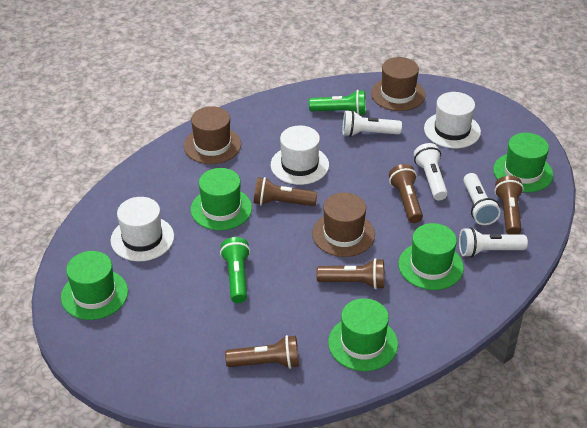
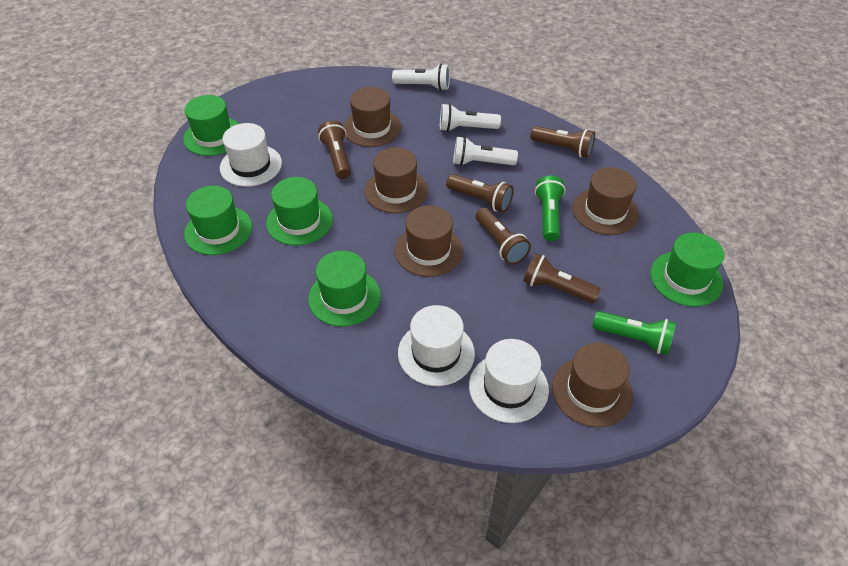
brown hat: 3 -> 5
white flashlight: 4 -> 3

